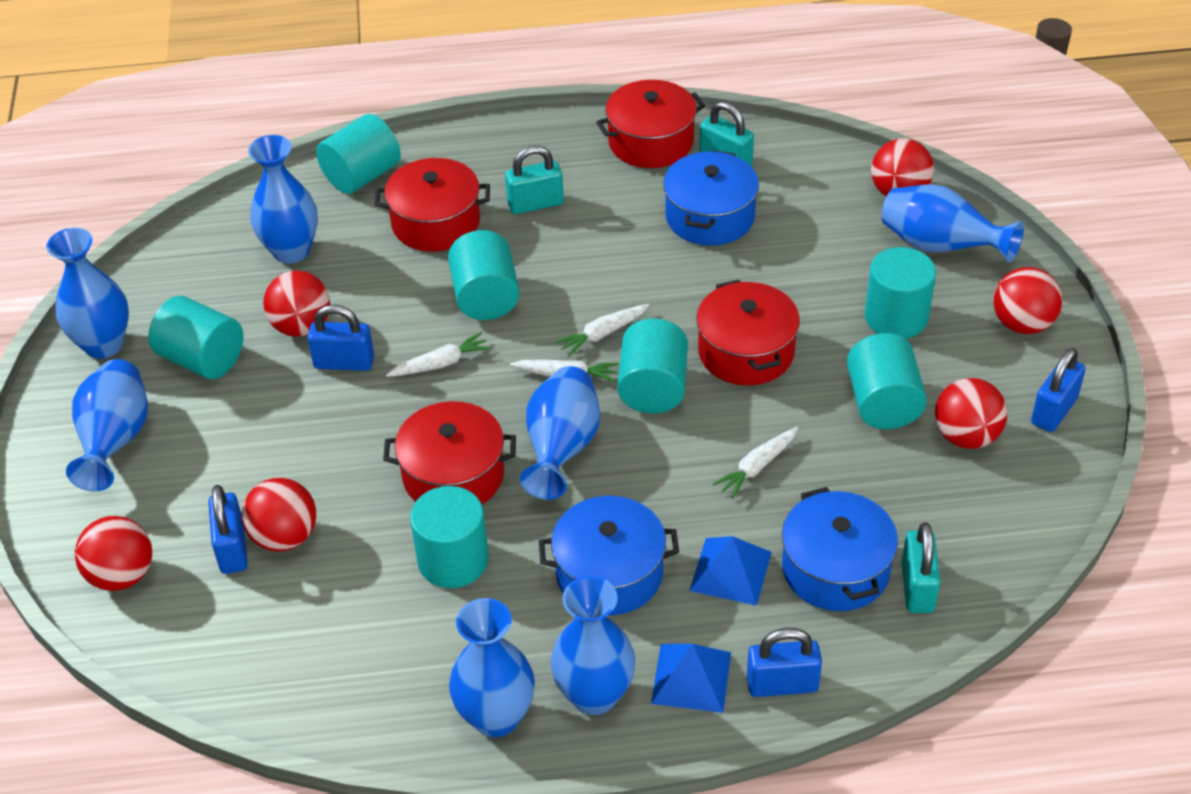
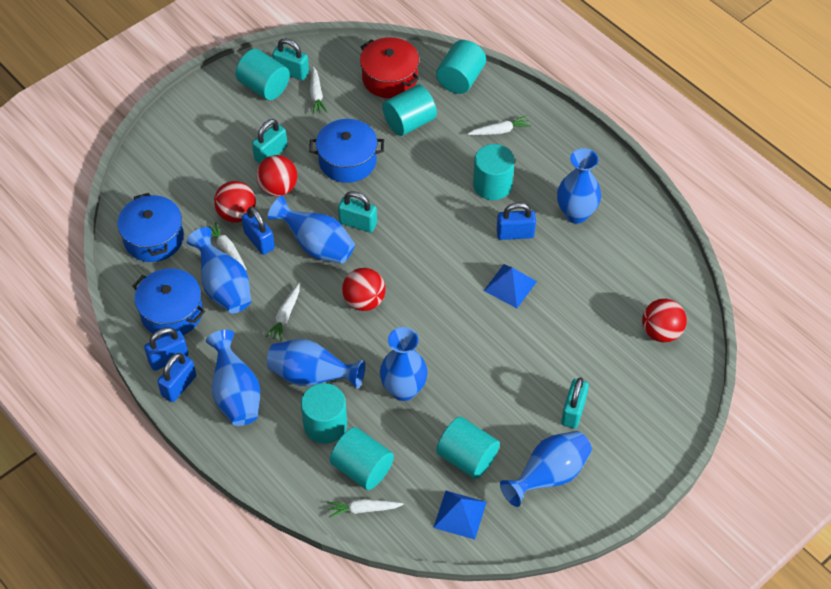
red ball: 6 -> 4
red pot: 4 -> 1
turquoise padlock: 3 -> 4
white carrot: 4 -> 5

